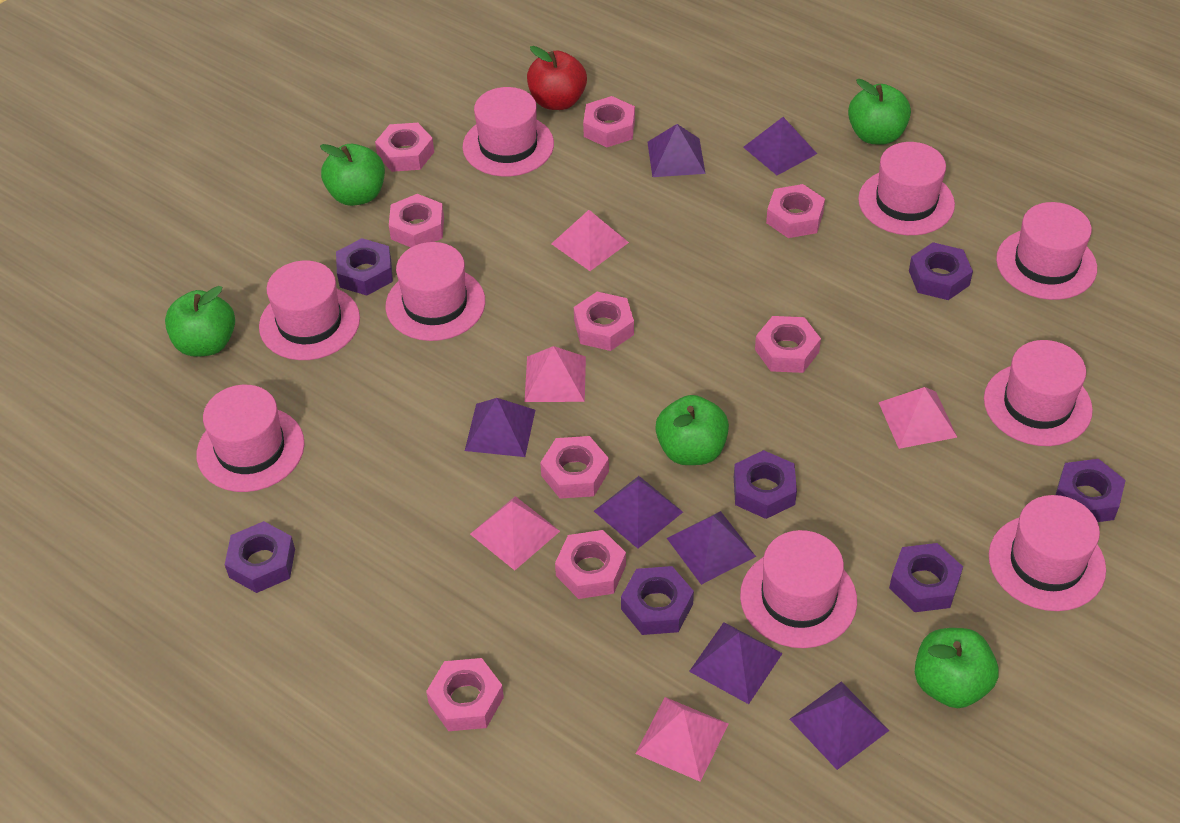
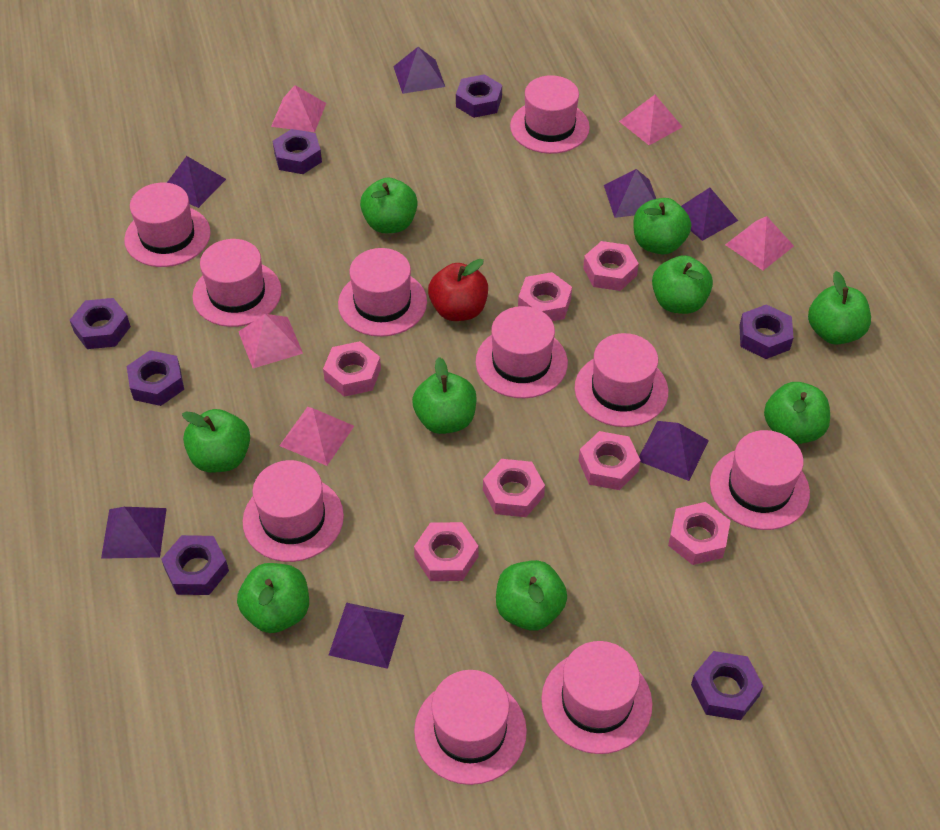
green apple: 5 -> 9
pink hat: 9 -> 10
pink nut: 9 -> 7

